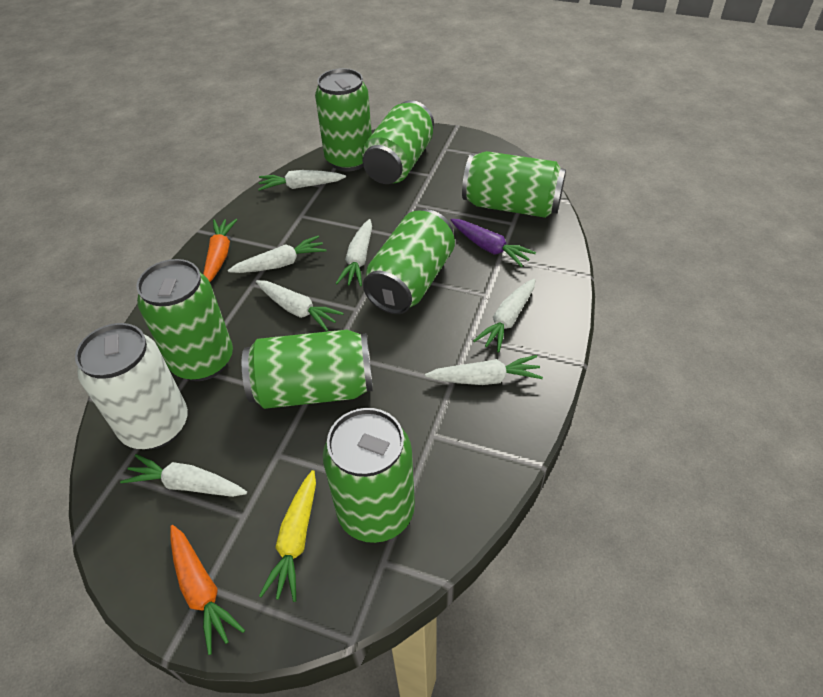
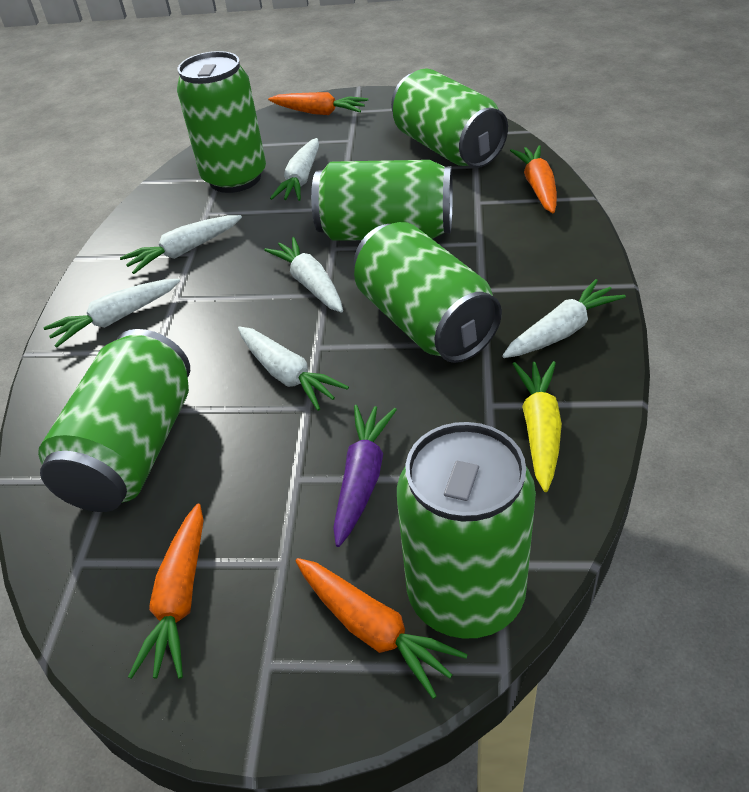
green can: 7 -> 6
orange carrot: 2 -> 4
white can: 1 -> 0
white carrot: 7 -> 6

